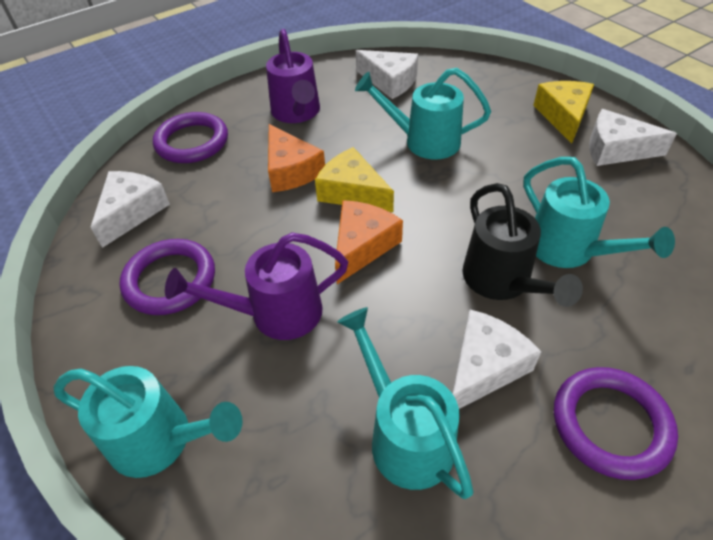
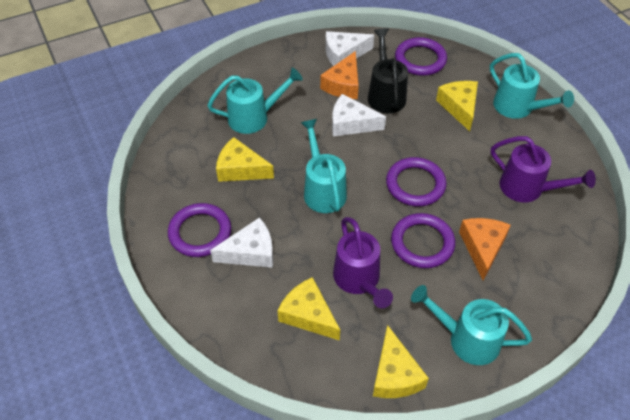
purple ring: 3 -> 4
white cheese: 4 -> 3
yellow cheese: 2 -> 4

